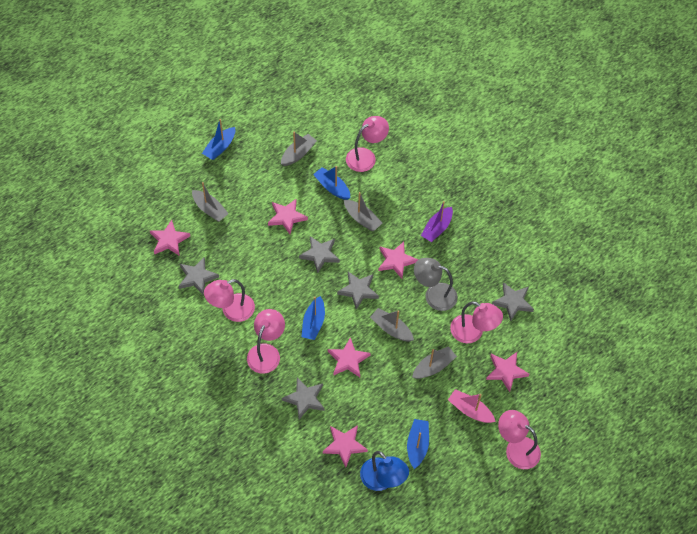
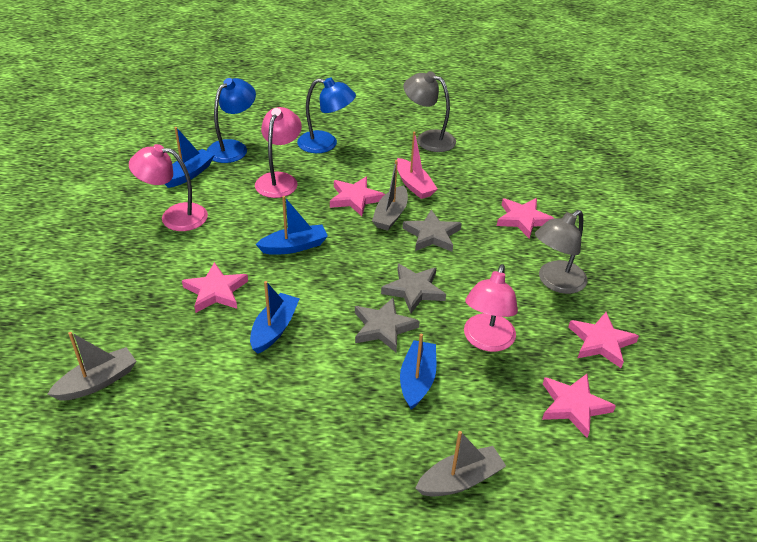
blue lamp: 1 -> 2
grey boat: 5 -> 3
grey lamp: 1 -> 2
grey star: 5 -> 3
pink lamp: 5 -> 3
pink star: 6 -> 5
purple boat: 1 -> 0

